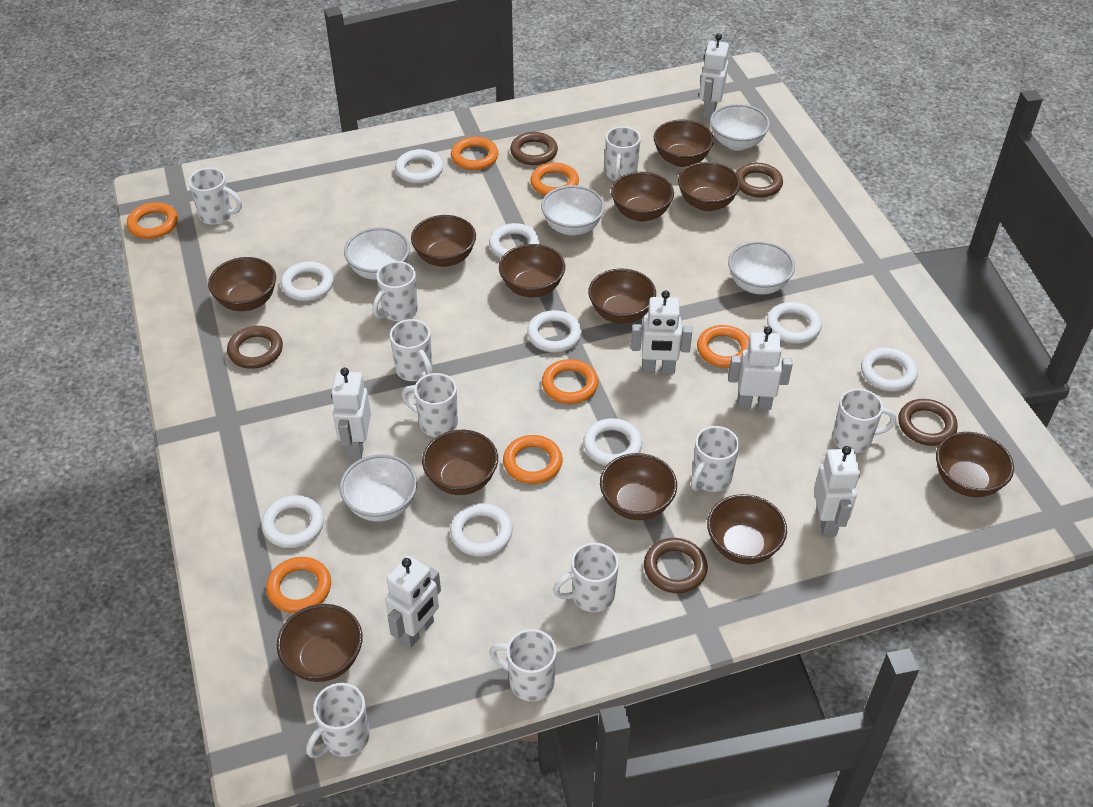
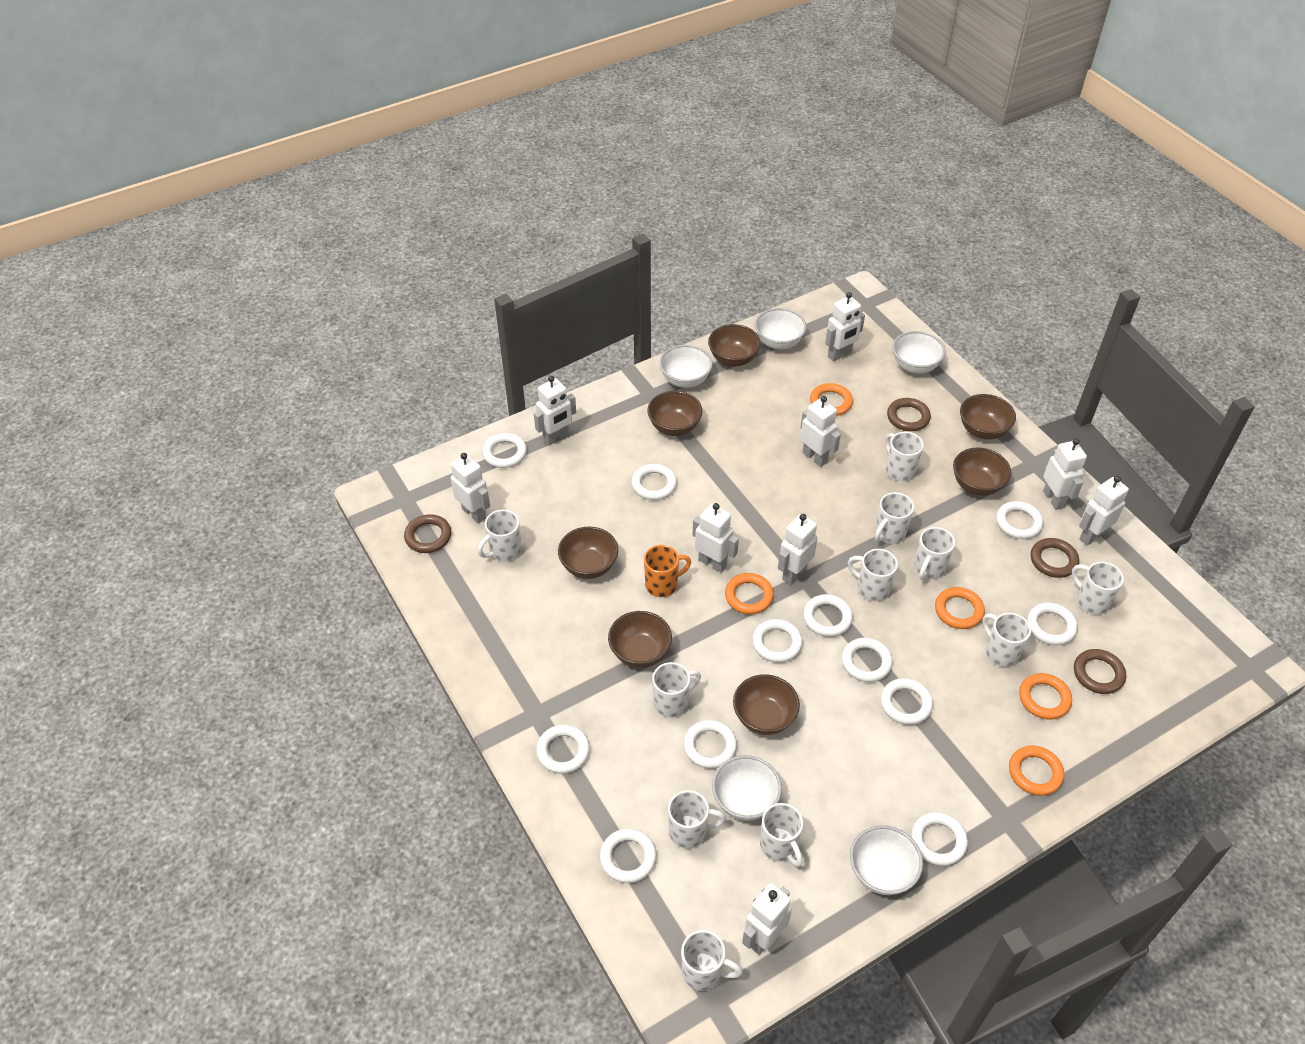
brown bowl: 12 -> 7
brown ring: 5 -> 4
orange mug: 0 -> 1
orange ring: 7 -> 5
white mug: 10 -> 11
white ring: 9 -> 12
white robot: 6 -> 9

